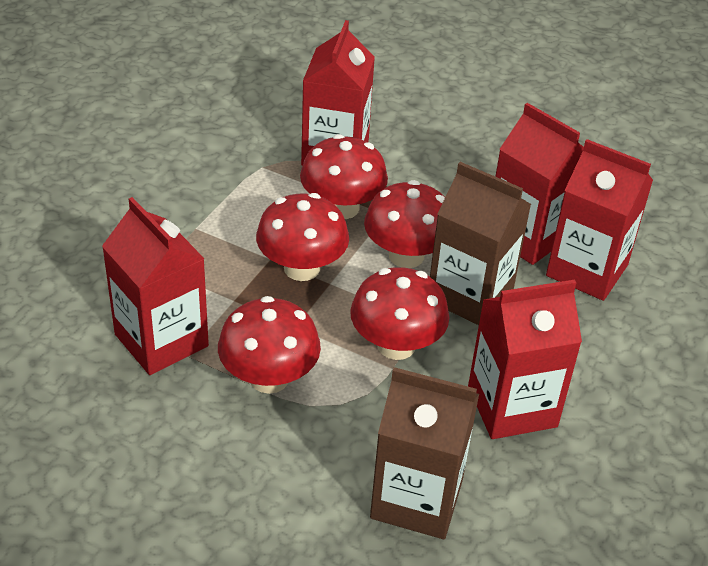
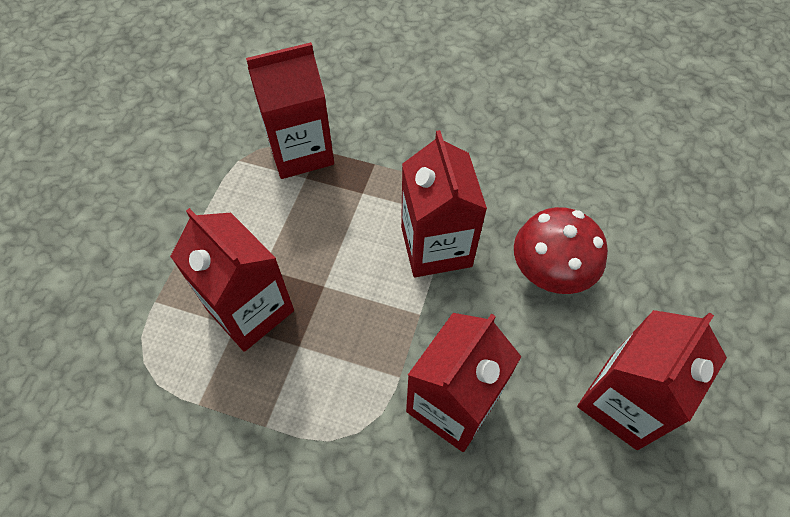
brown carton: 2 -> 0
red mushroom: 5 -> 1

